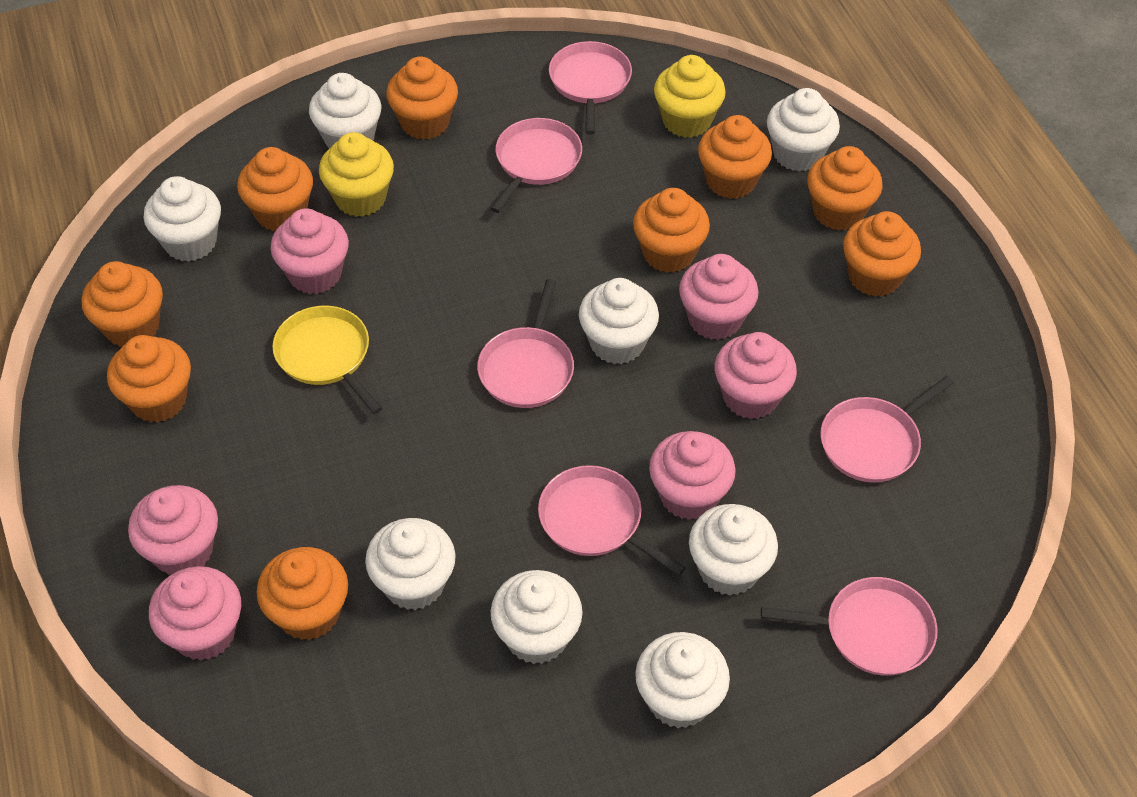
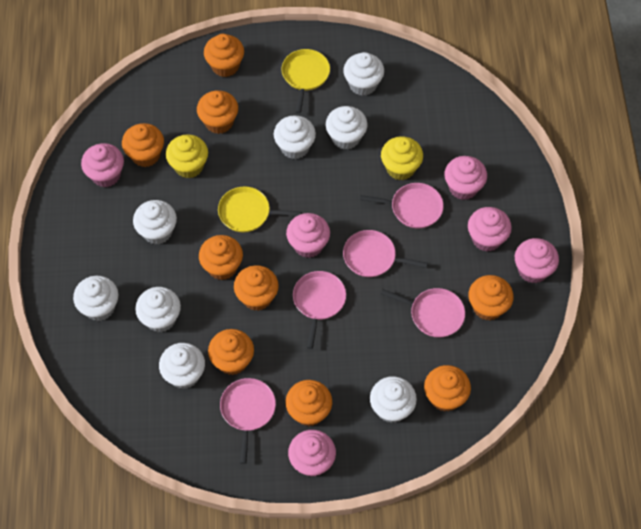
pink pan: 6 -> 5
yellow pan: 1 -> 2

